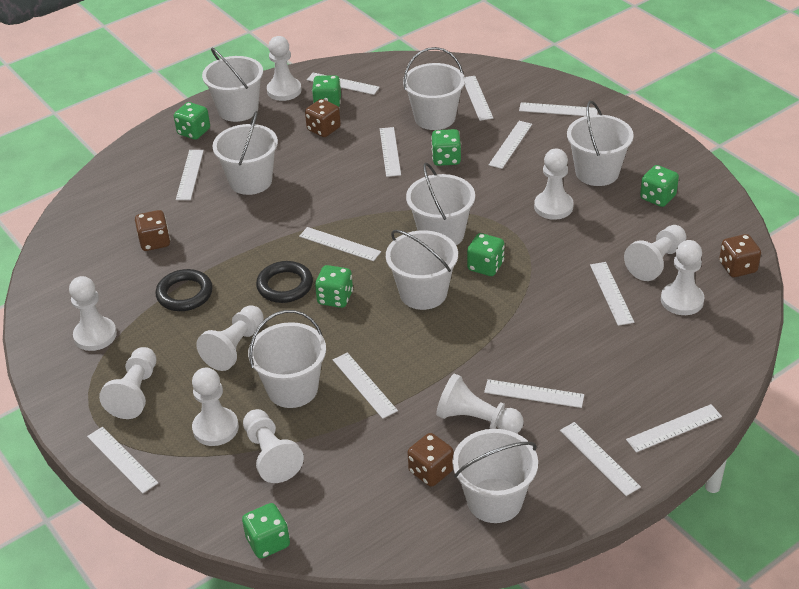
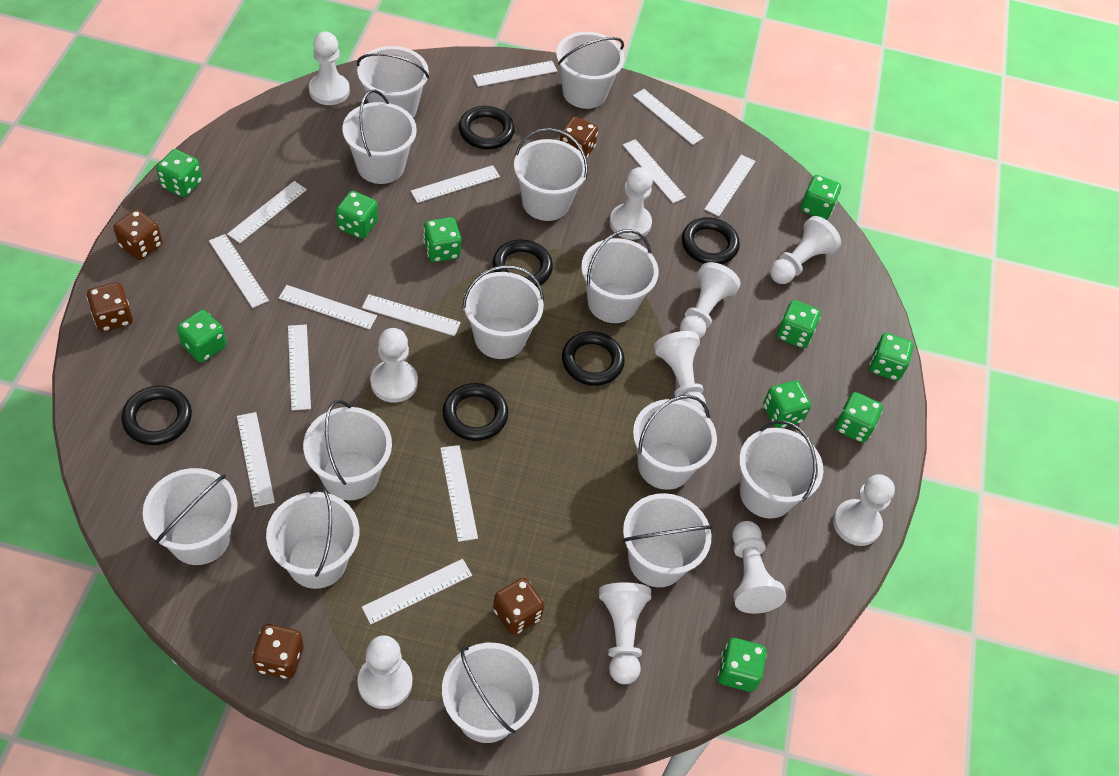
black ring: 2 -> 6
brown dice: 4 -> 5
green dice: 7 -> 10
white bucket: 8 -> 13

